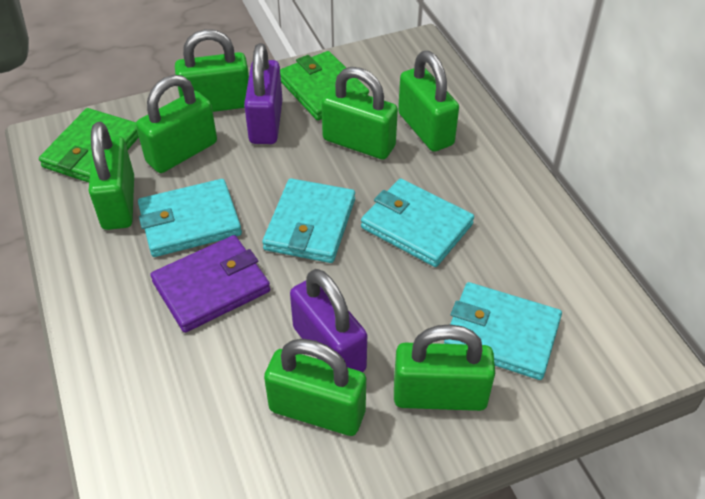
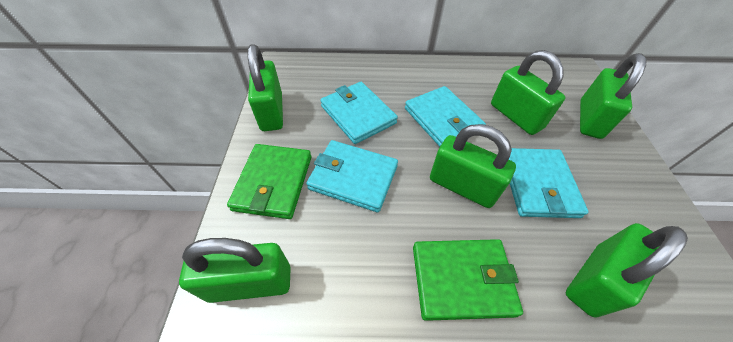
green padlock: 7 -> 6
purple padlock: 2 -> 0
purple wallet: 1 -> 0

